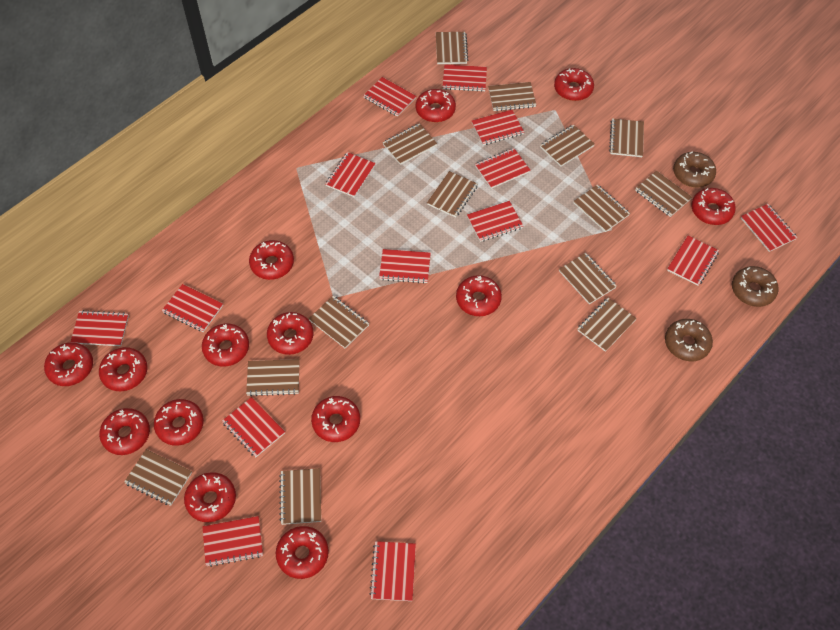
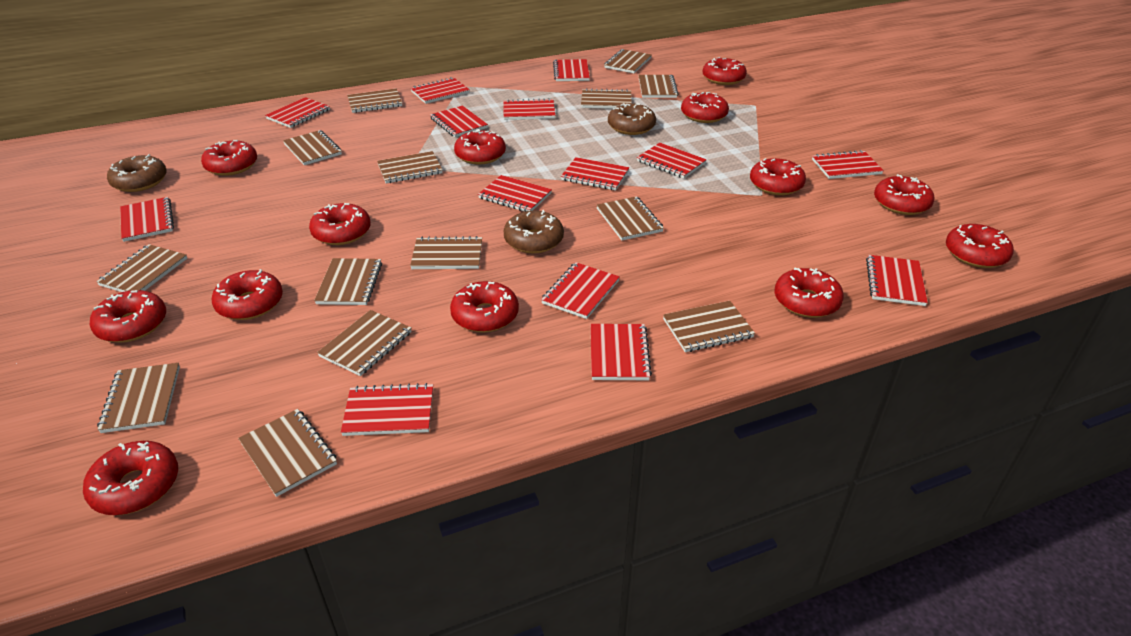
red donut: 14 -> 13

